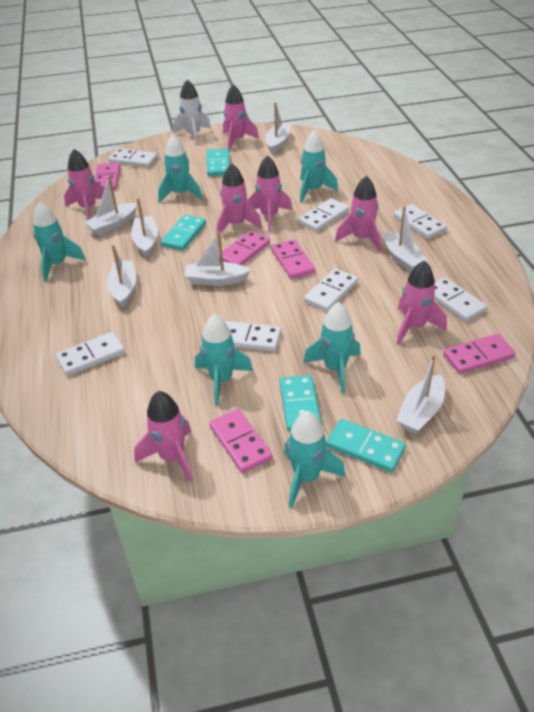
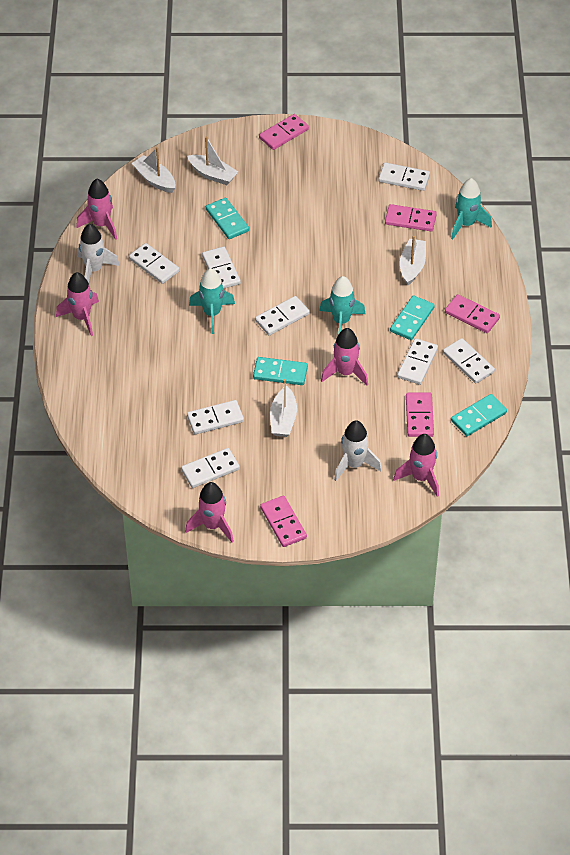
pink rocket: 7 -> 5
turquoise rocket: 6 -> 3
white boat: 7 -> 4
white domino: 7 -> 8
white rocket: 1 -> 2

